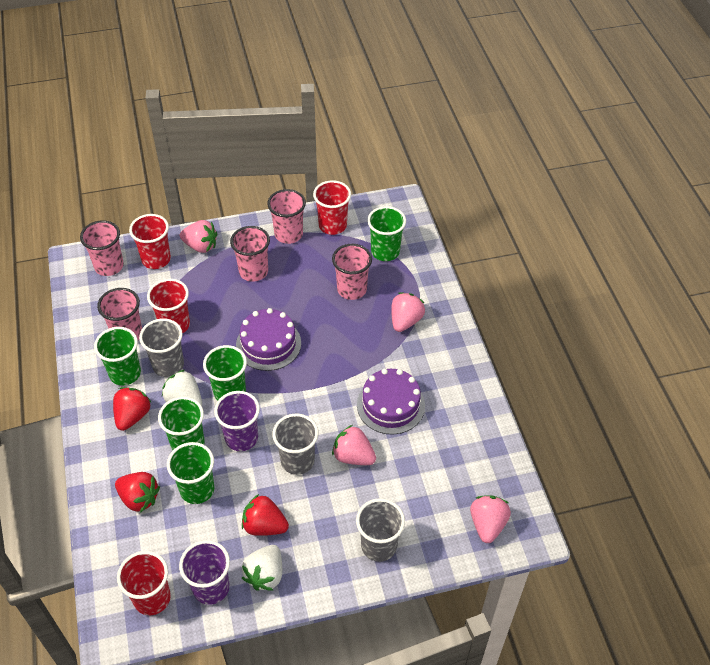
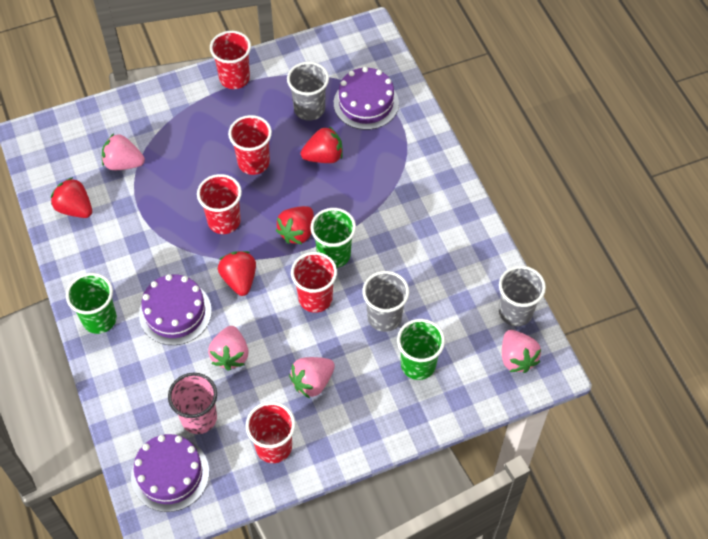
green cup: 5 -> 3
pink cup: 5 -> 1
purple cake: 2 -> 3
purple cup: 2 -> 0
red cup: 4 -> 5
red strawberry: 3 -> 4
white strawberry: 2 -> 0

